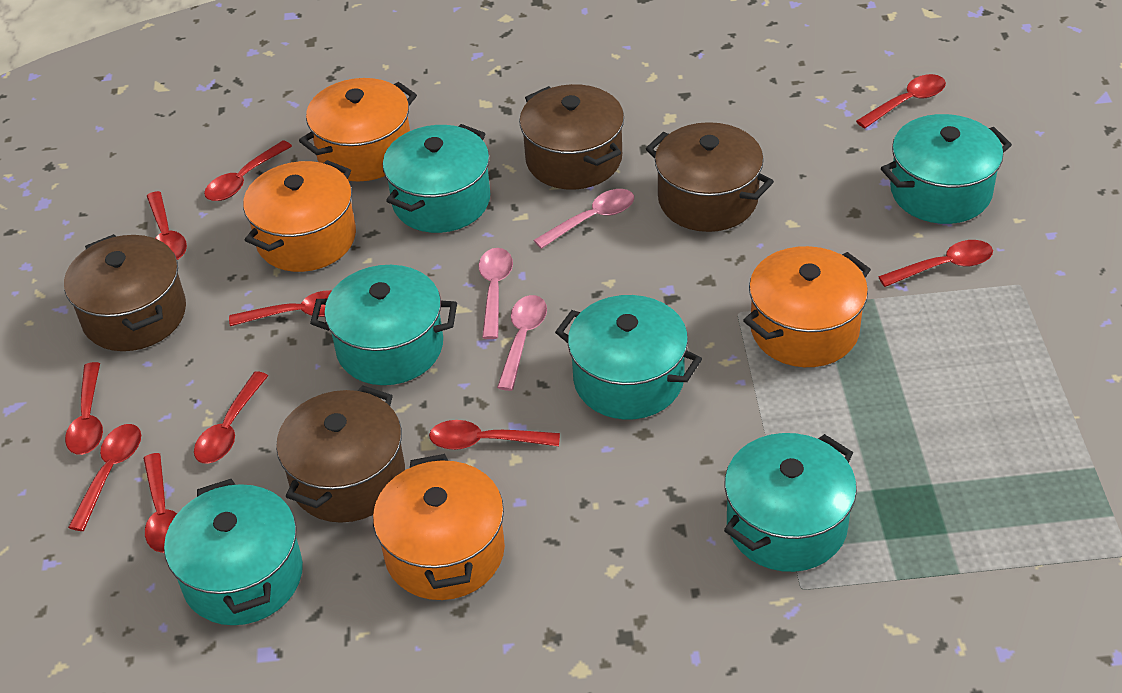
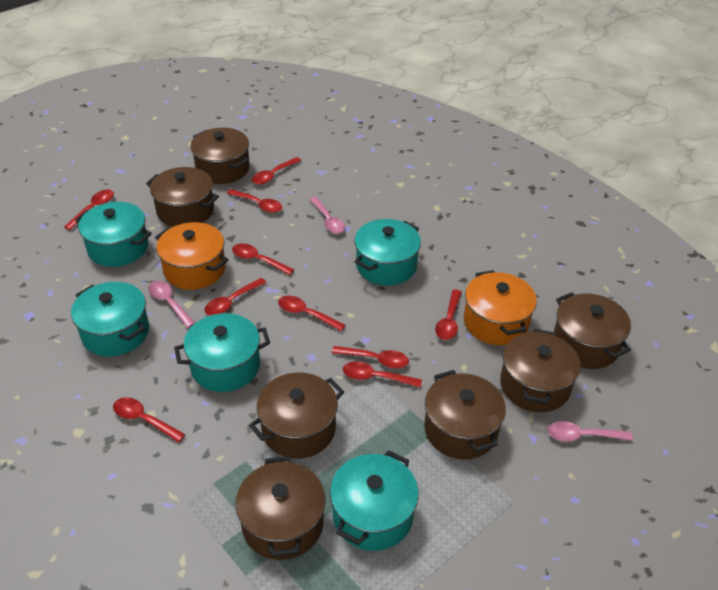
brown pot: 4 -> 7
orange pot: 4 -> 2
turquoise pot: 6 -> 5

